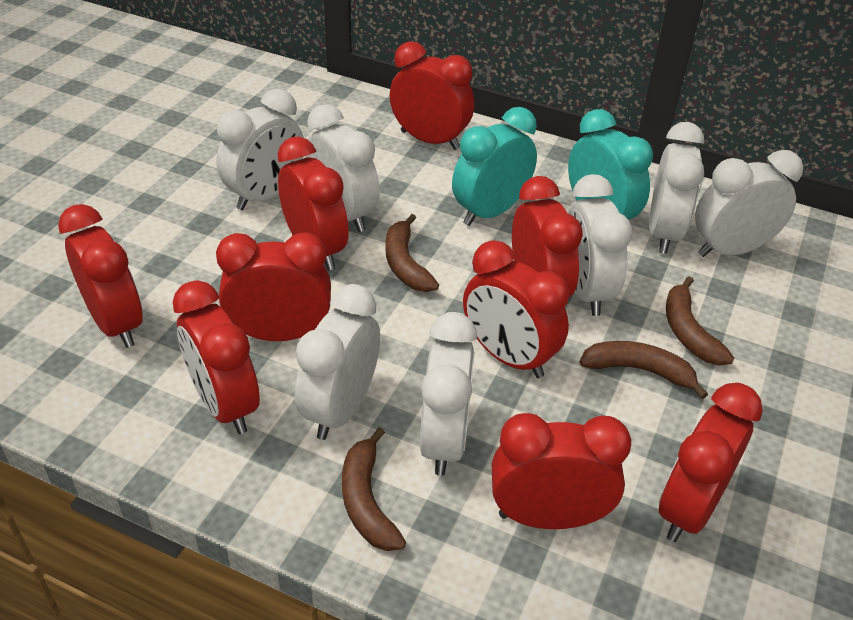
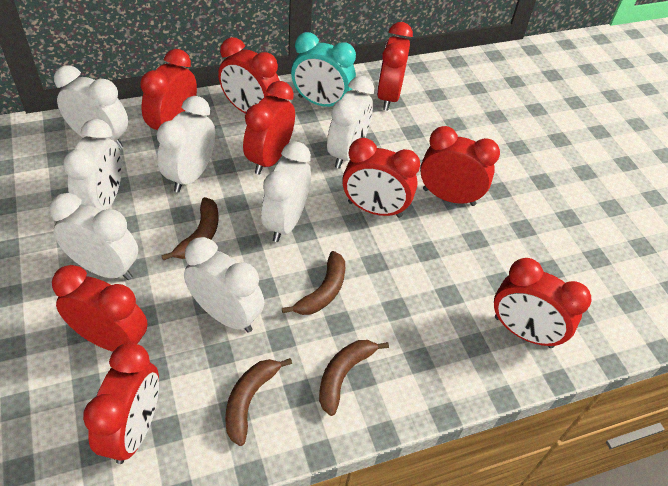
turquoise clock: 2 -> 1

